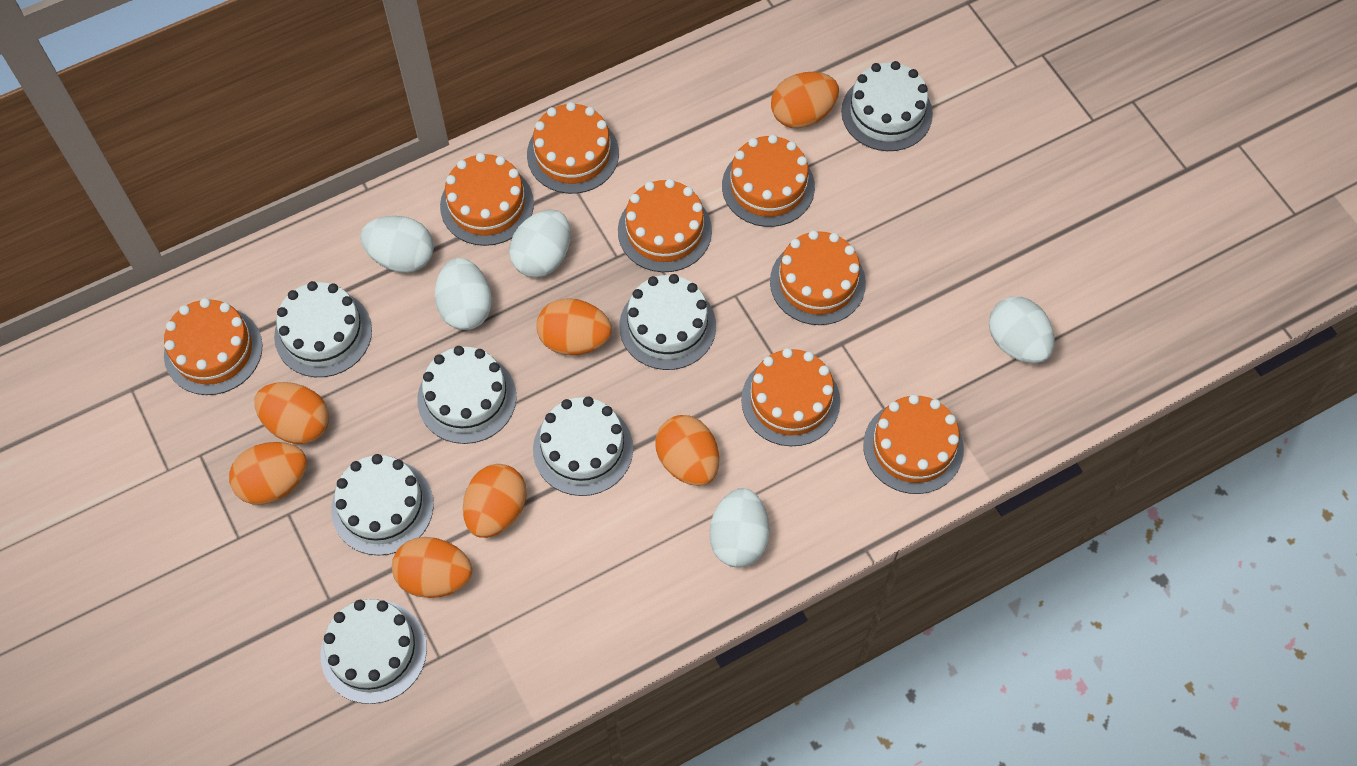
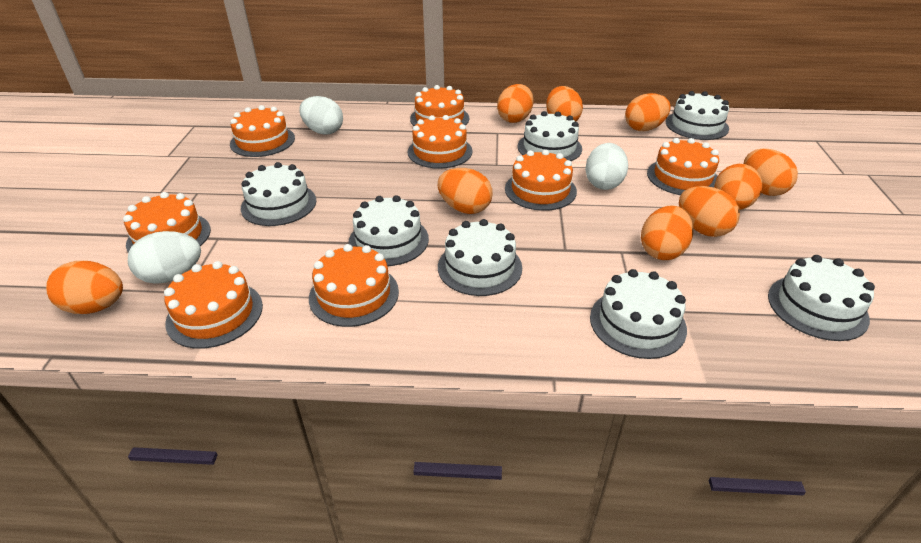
orange egg: 7 -> 9
white egg: 5 -> 3

